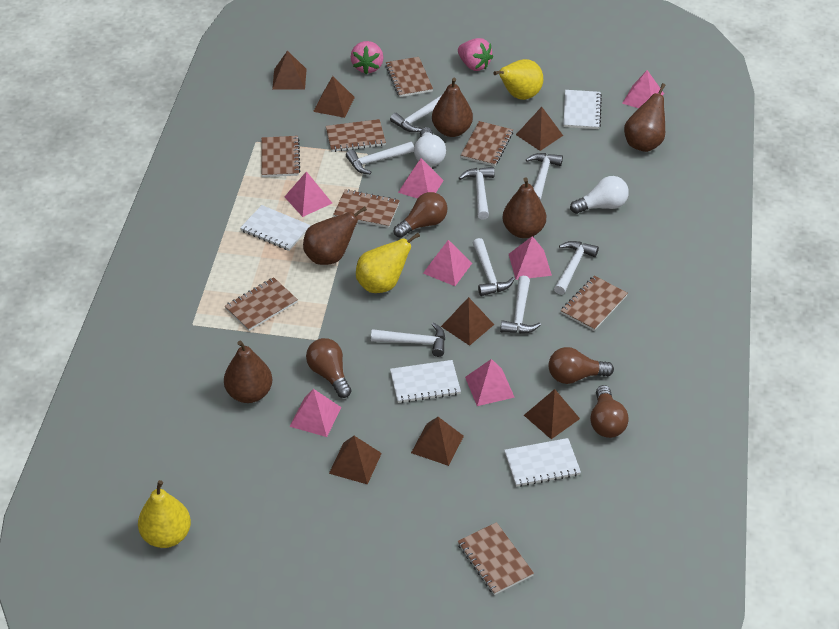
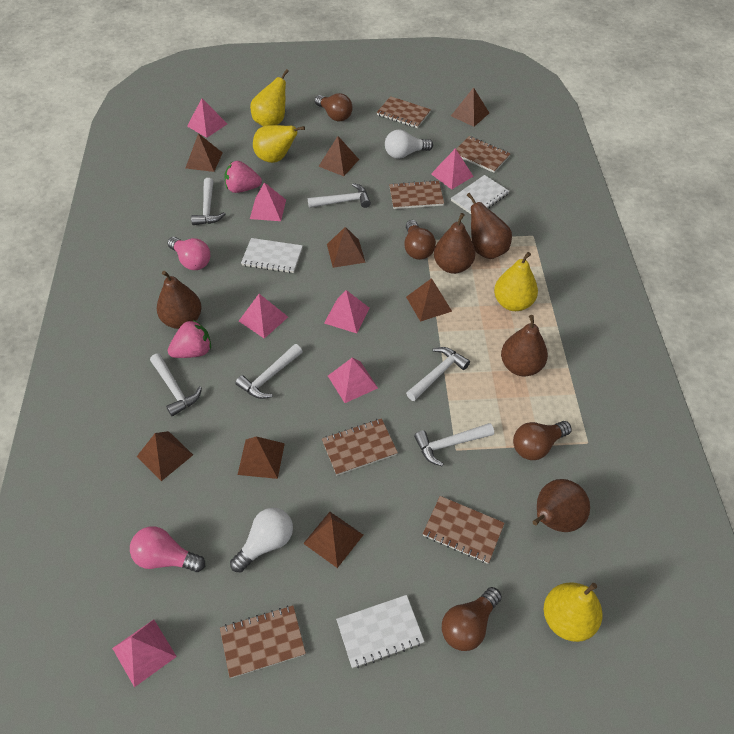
brown notebook: 8 -> 6
brown pyramid: 7 -> 8
pink light bulb: 0 -> 2
white hammer: 8 -> 6
white notebook: 4 -> 3
yellow pear: 3 -> 4

